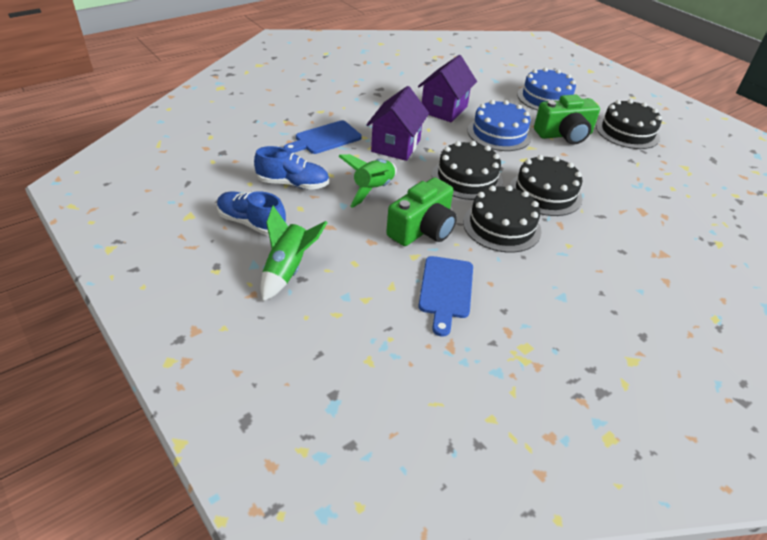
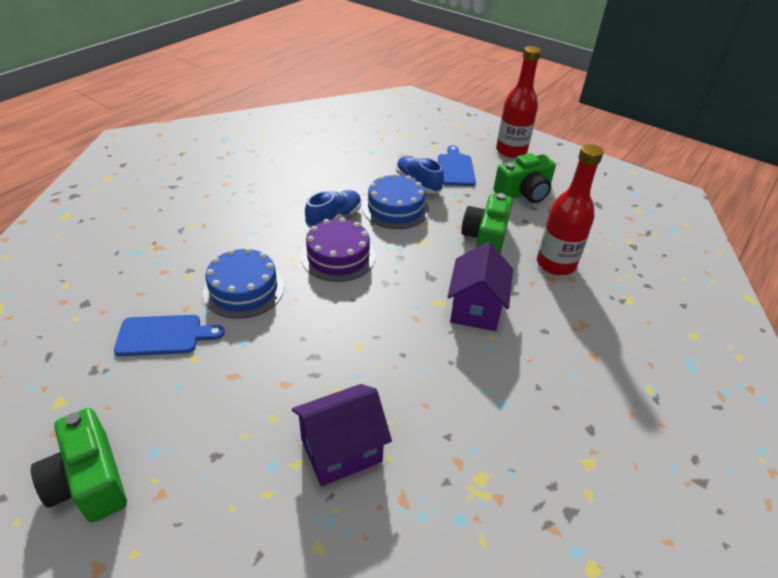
black cake: 4 -> 0
green camera: 2 -> 3
green rocket: 2 -> 0
purple cake: 0 -> 1
red bottle: 0 -> 2

